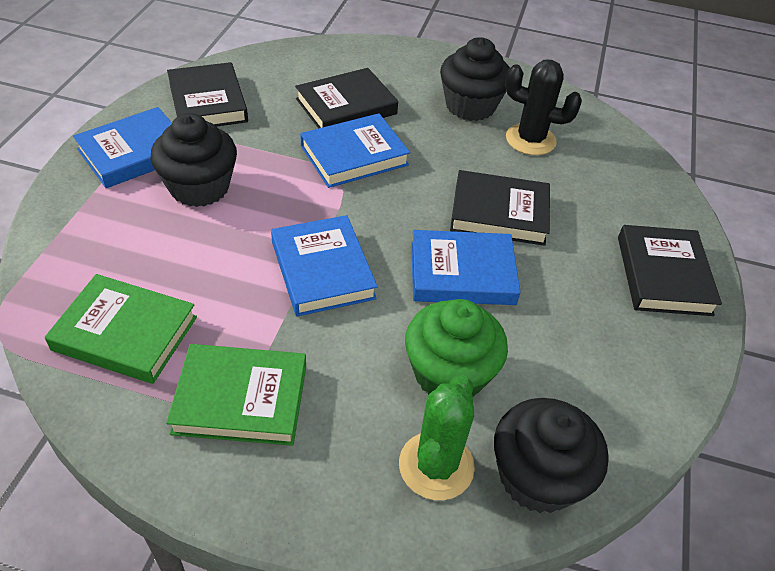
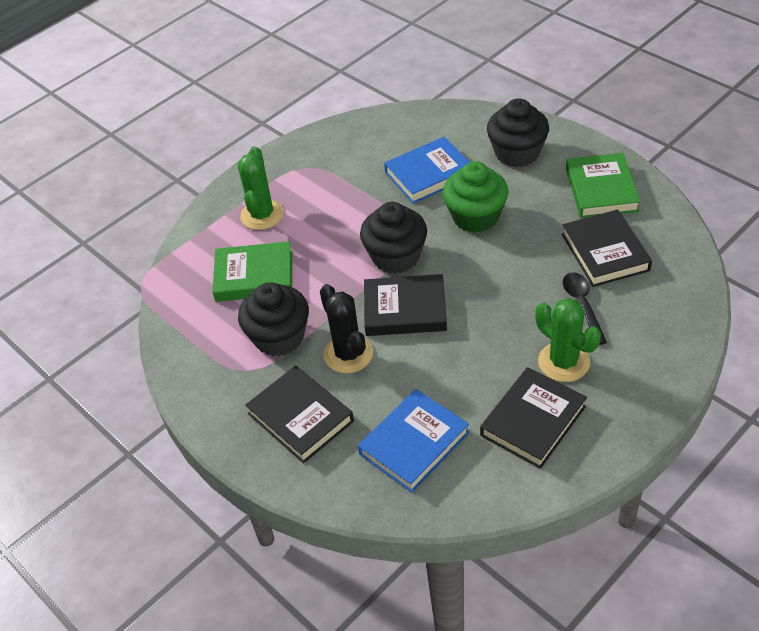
black spoon: 0 -> 1
blue book: 4 -> 2
green cactus: 1 -> 2

